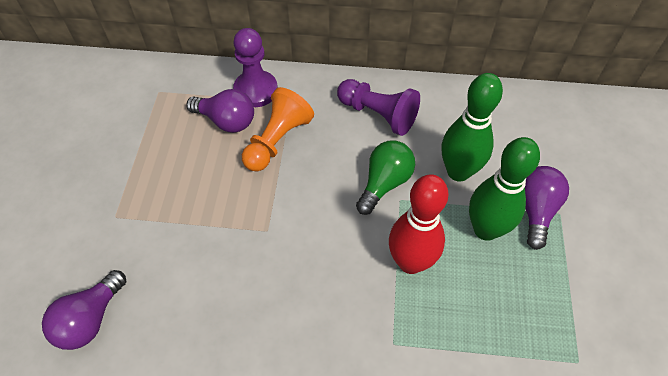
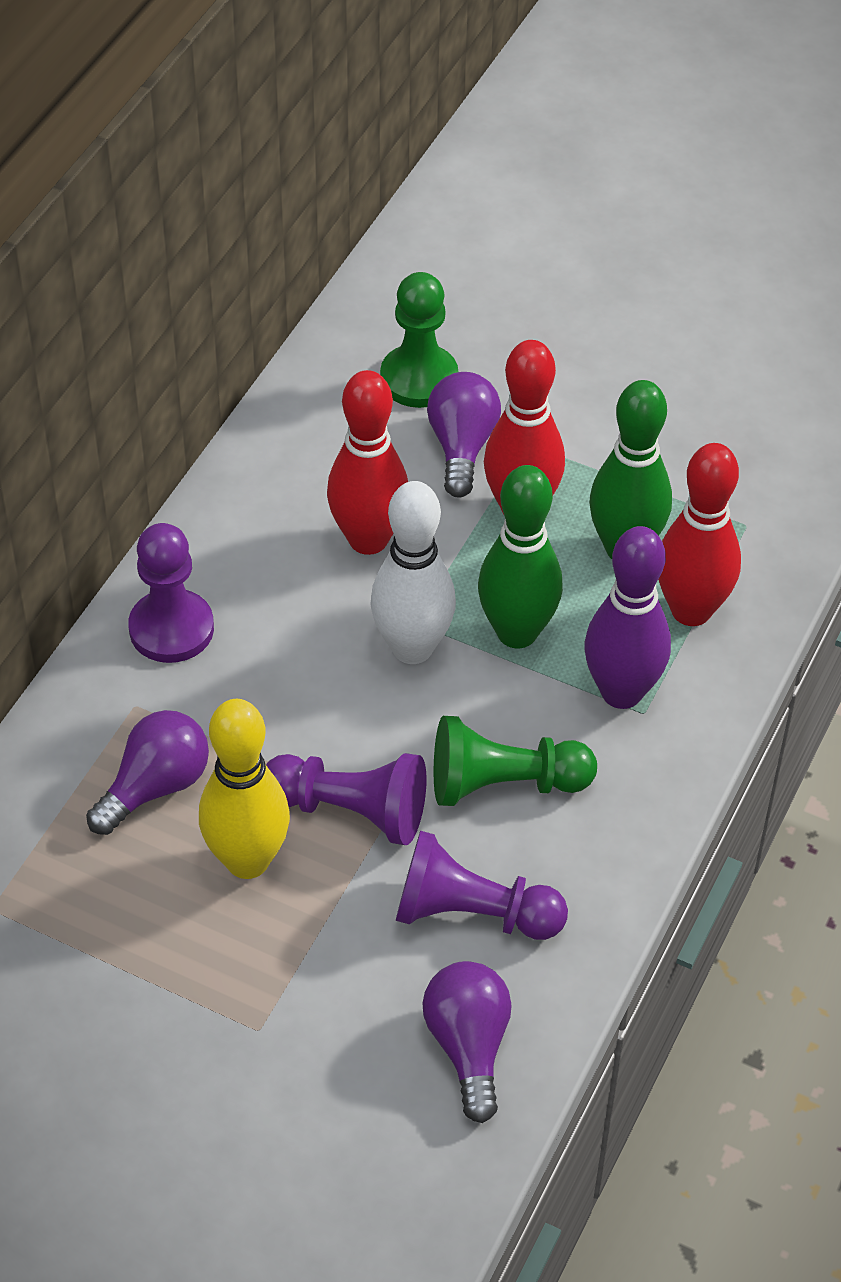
green light bulb: 1 -> 0
green pawn: 0 -> 2
orange pawn: 1 -> 0
purple bowling pin: 0 -> 1
purple pawn: 2 -> 3
red bowling pin: 1 -> 3
white bowling pin: 0 -> 1
yellow bowling pin: 0 -> 1

